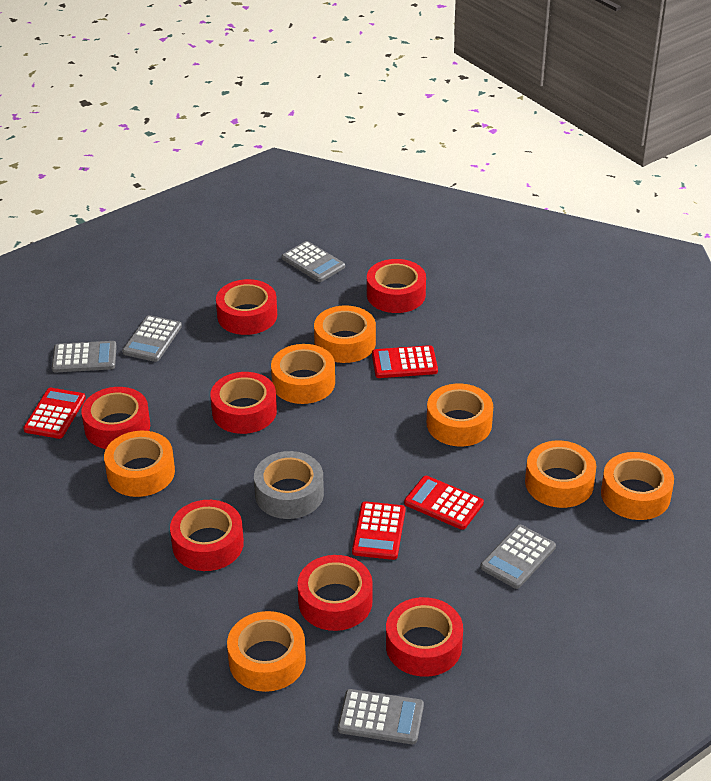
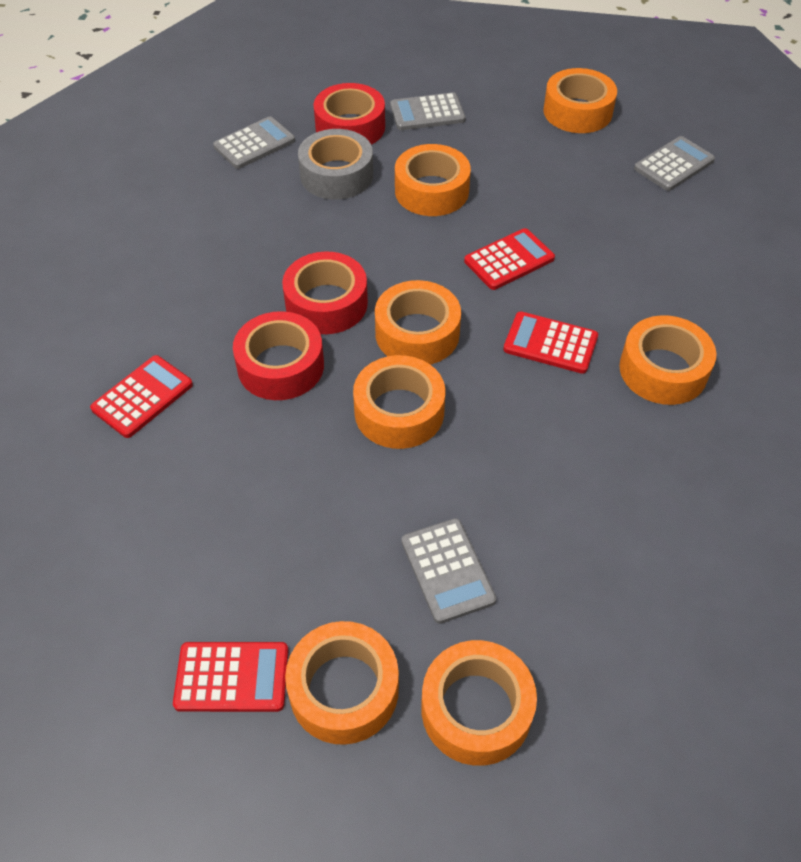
grey calculator: 5 -> 4
red tape: 7 -> 3

